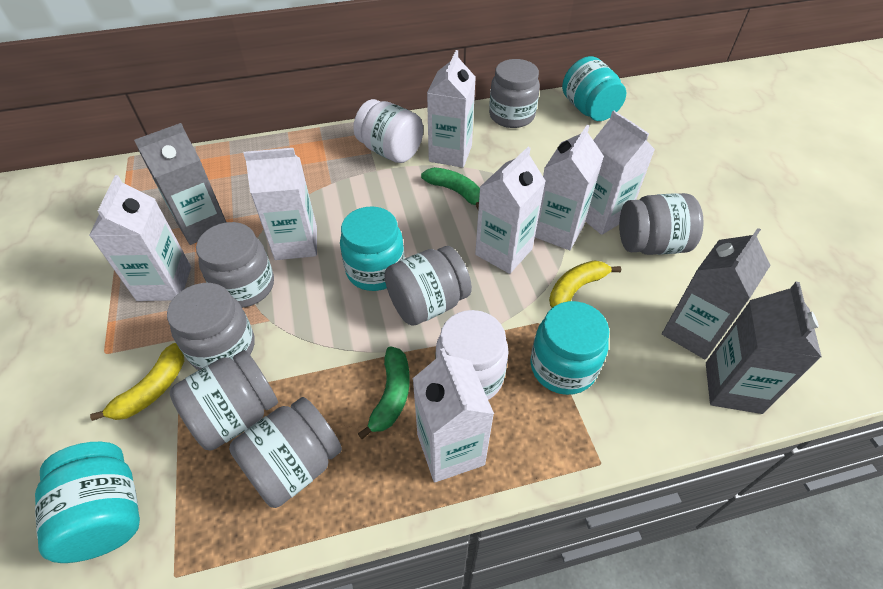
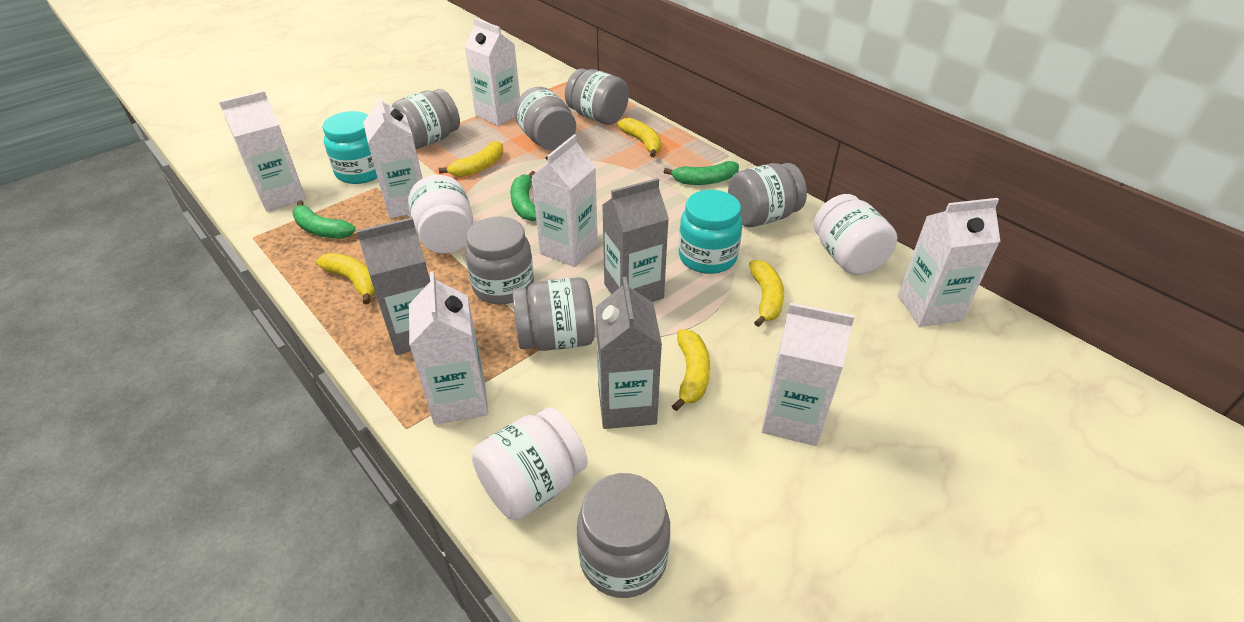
green banana: 2 -> 3
turquoise jar: 4 -> 2
white jar: 2 -> 3
yellow banana: 2 -> 5

